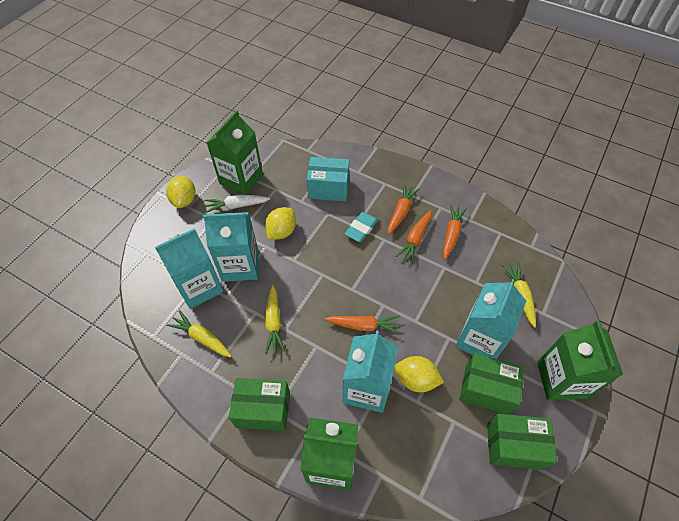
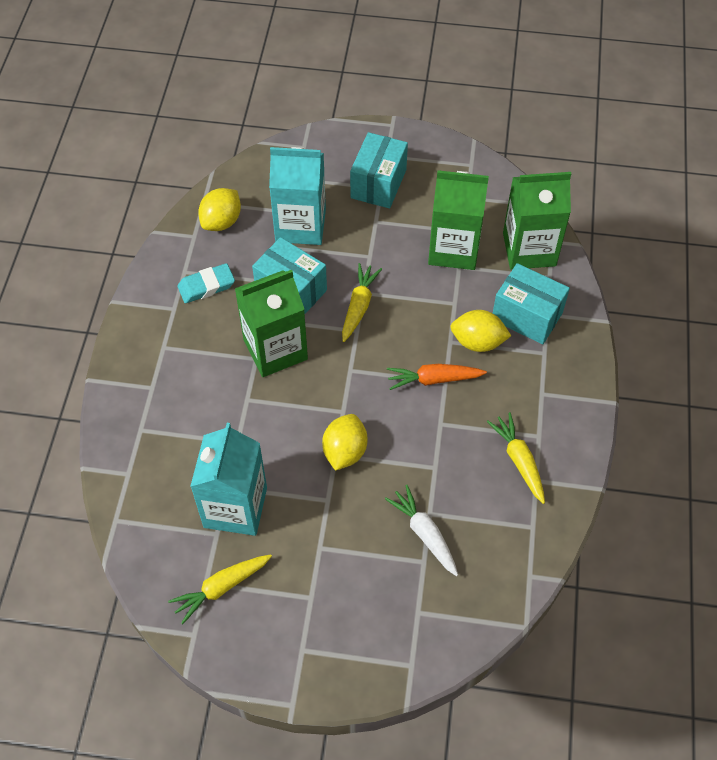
green box: 3 -> 0
orange carrot: 4 -> 1
turquoise box: 1 -> 3
turquoise carton: 4 -> 2

